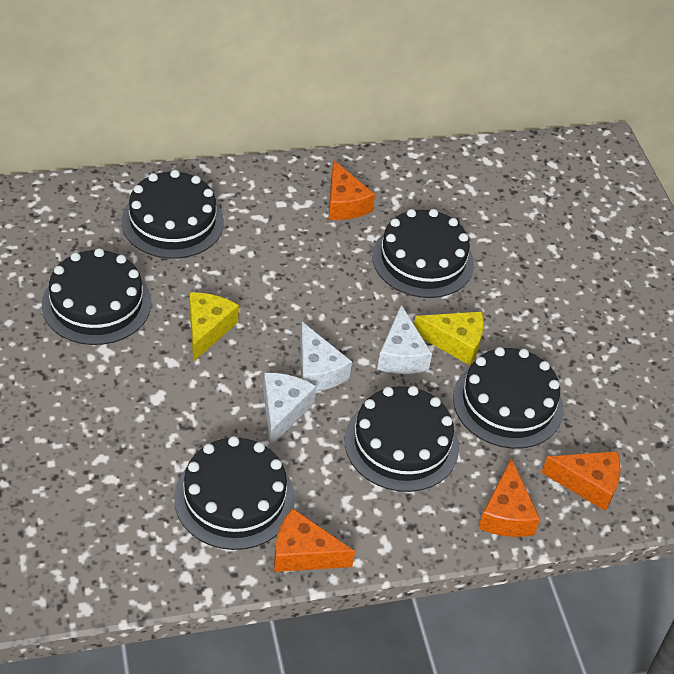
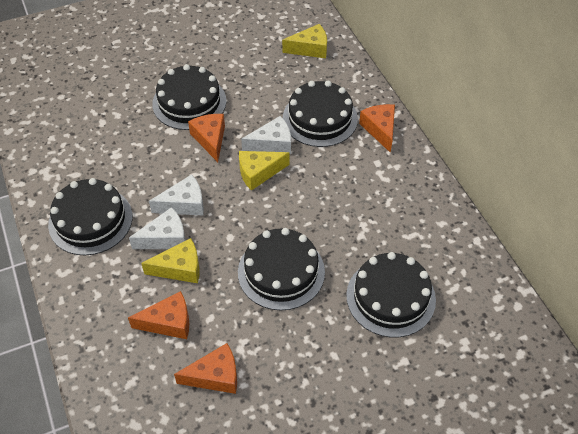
black cake: 6 -> 5
yellow cheese: 2 -> 3

